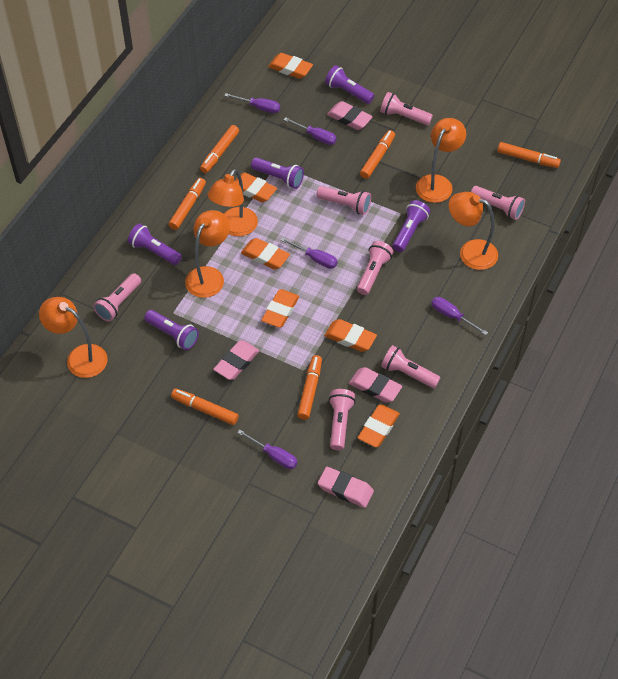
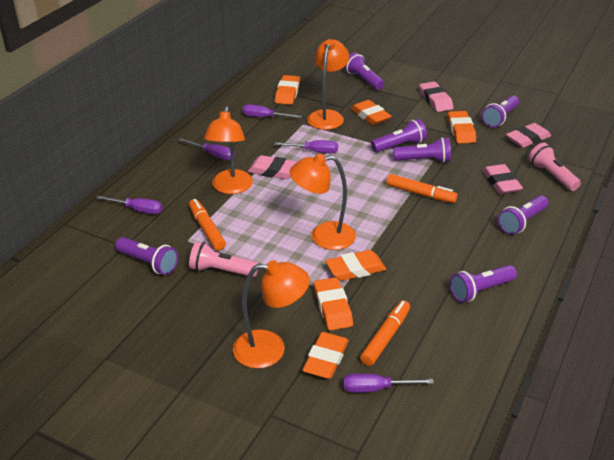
orange lamp: 5 -> 4
orange marker: 6 -> 3
pink flashlight: 7 -> 2
purple flashlight: 5 -> 7

